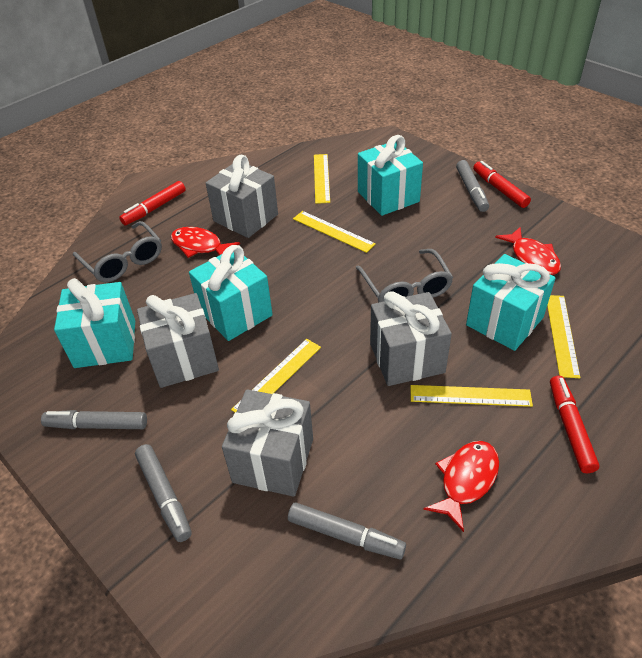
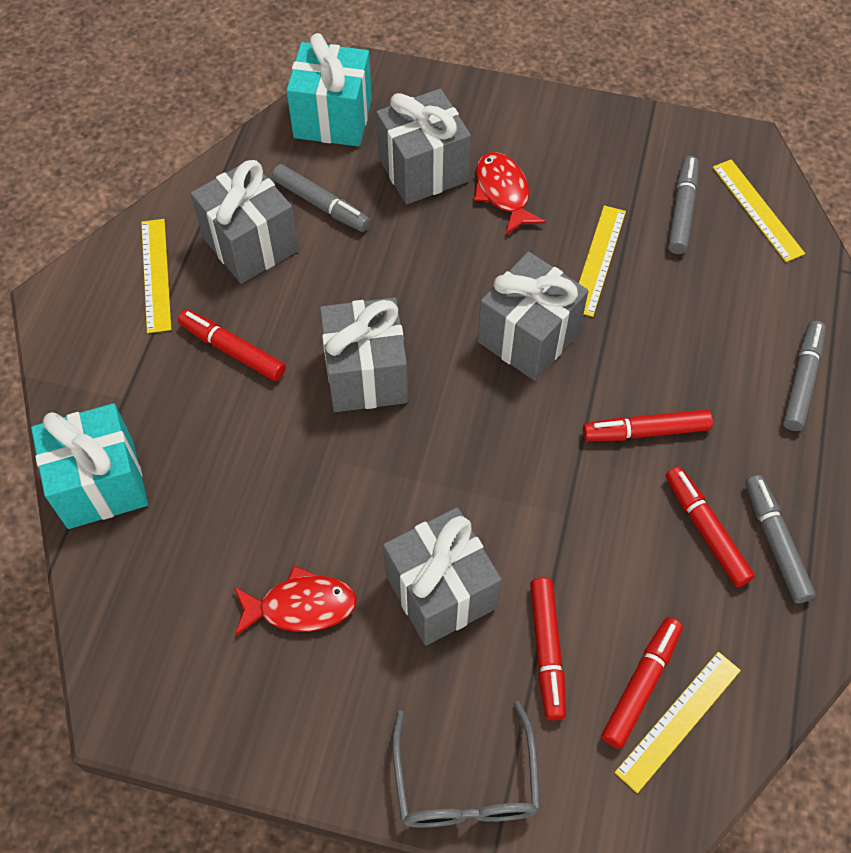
grey gift: 4 -> 5
grey glasses: 2 -> 1
red fish: 3 -> 2
red marker: 3 -> 5
turquoise gift: 4 -> 2
yellow ruler: 5 -> 4

